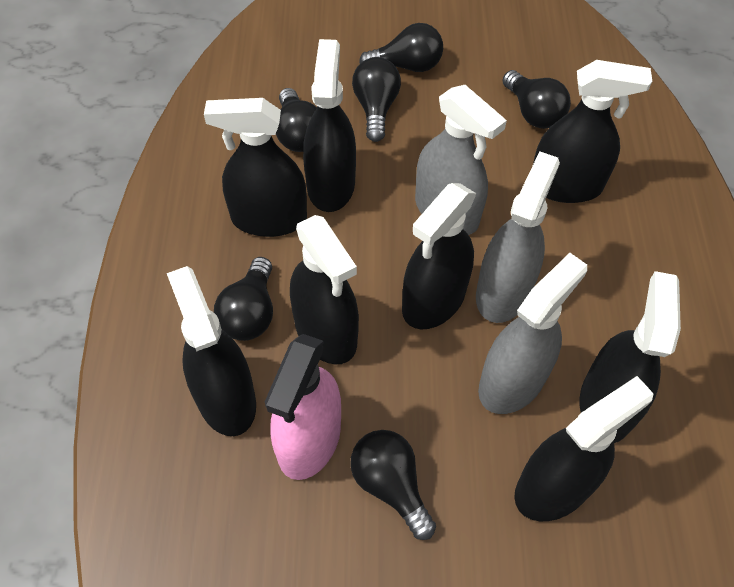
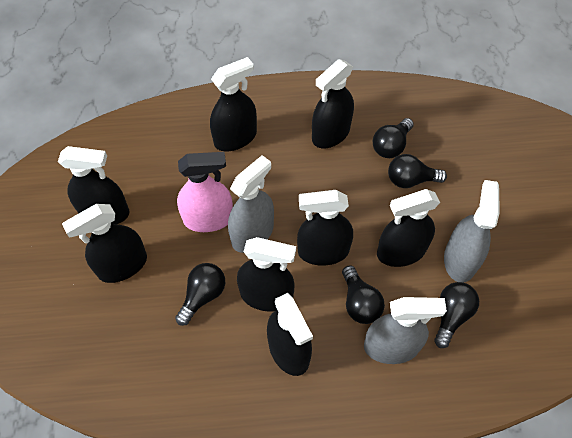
black light bulb: 6 -> 5

